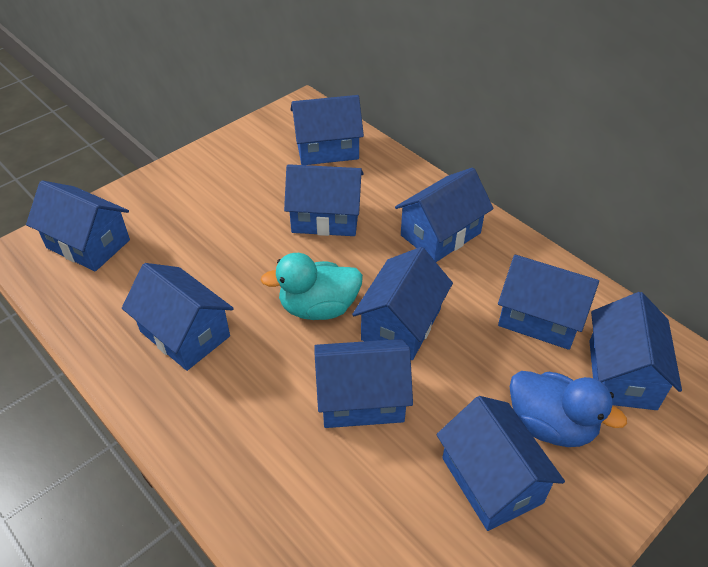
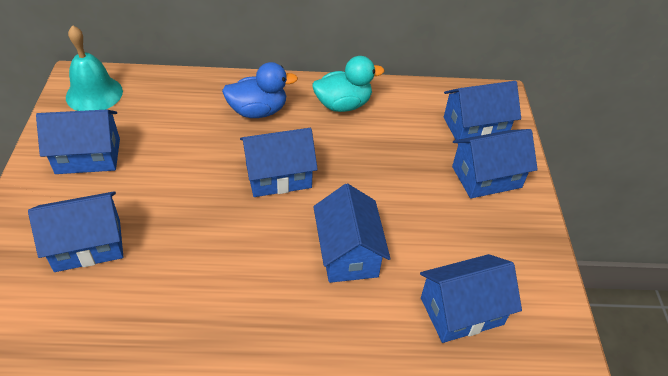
blue house: 10 -> 7
turquoise bell: 0 -> 1

